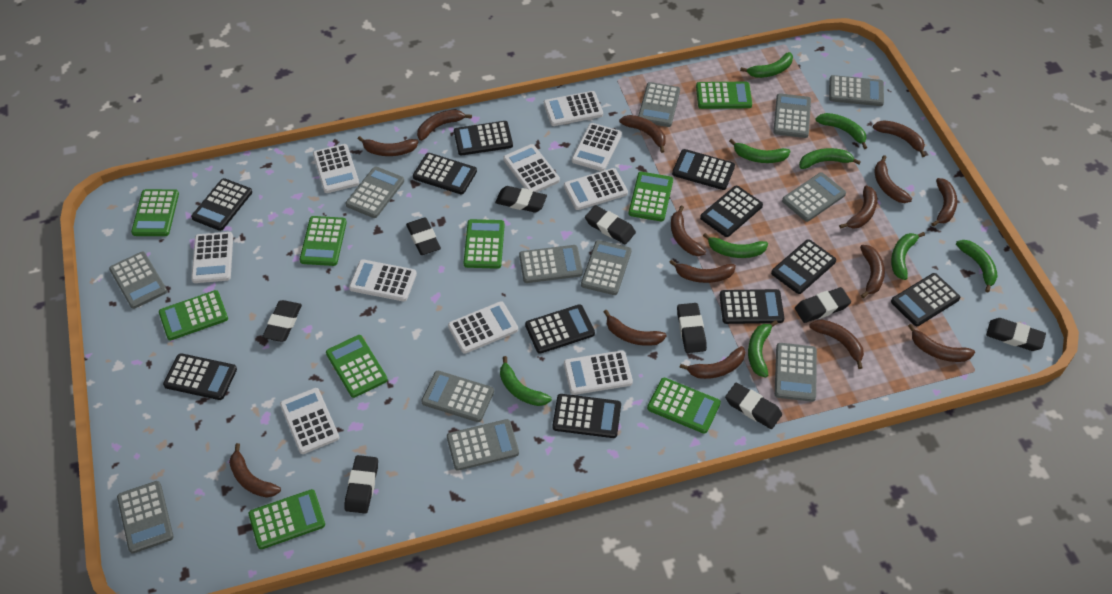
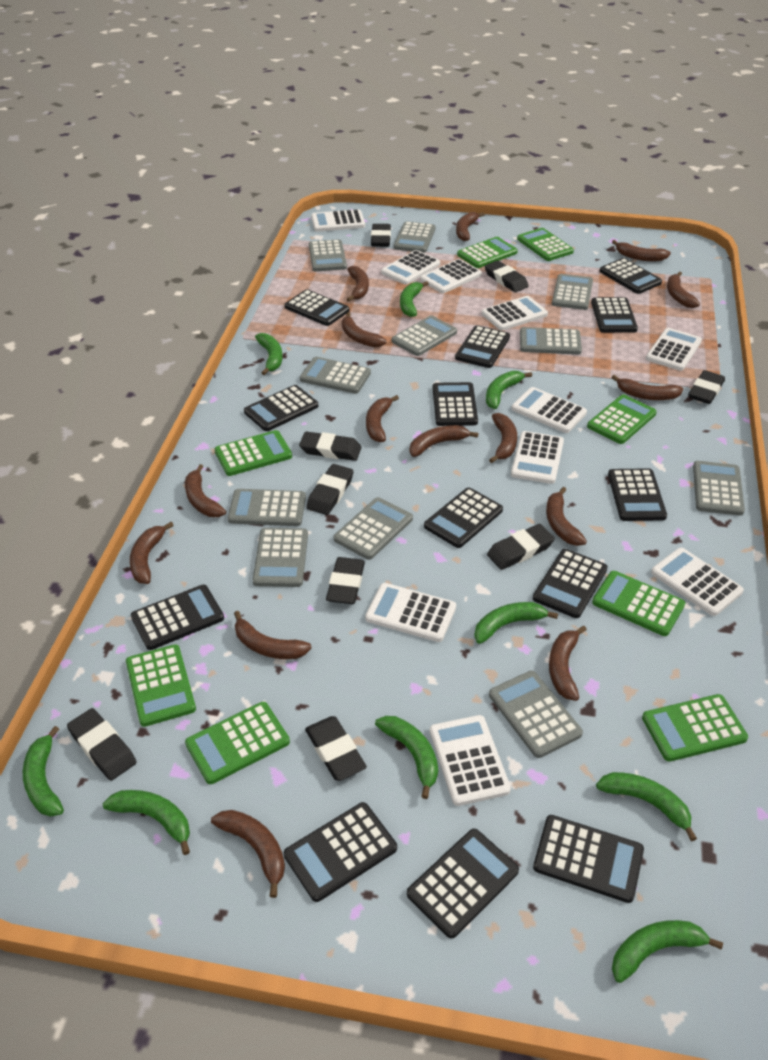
black calculator: 11 -> 13
green calculator: 9 -> 8
grey calculator: 12 -> 11

